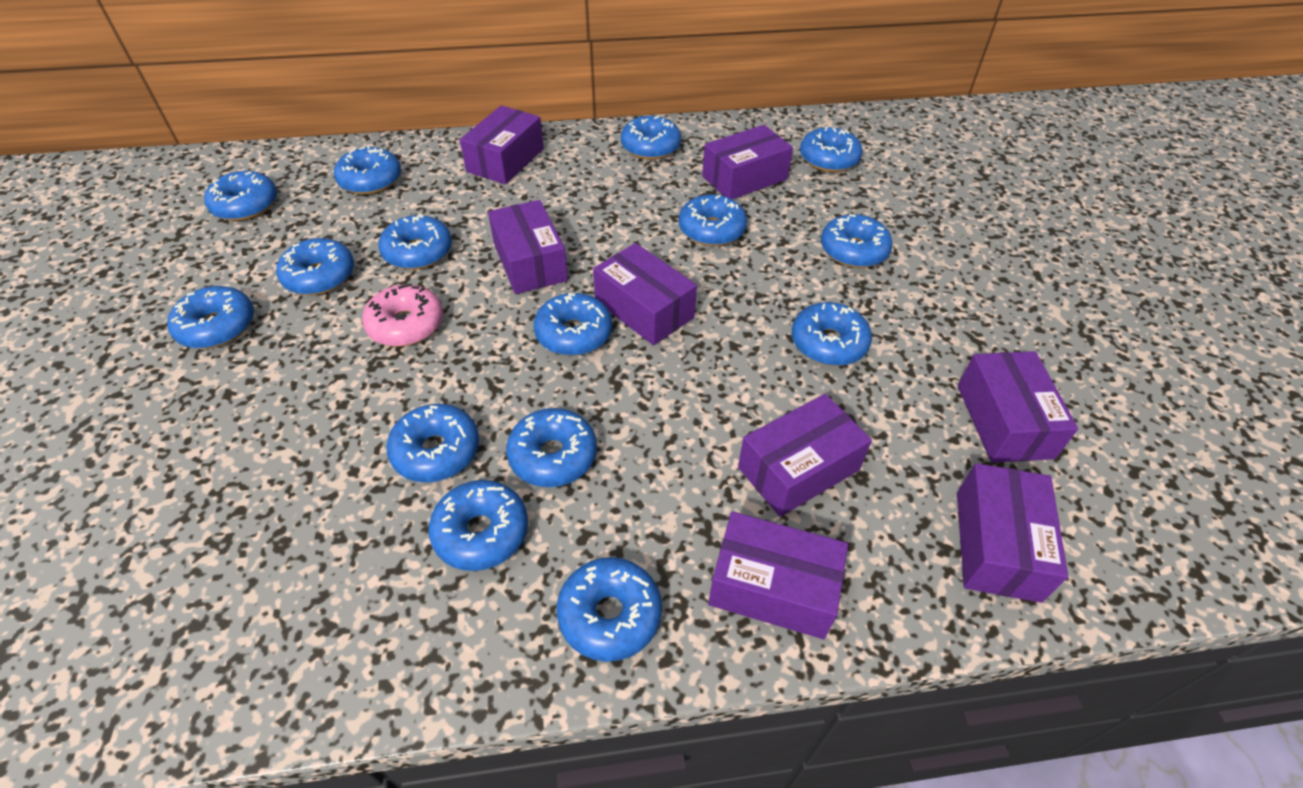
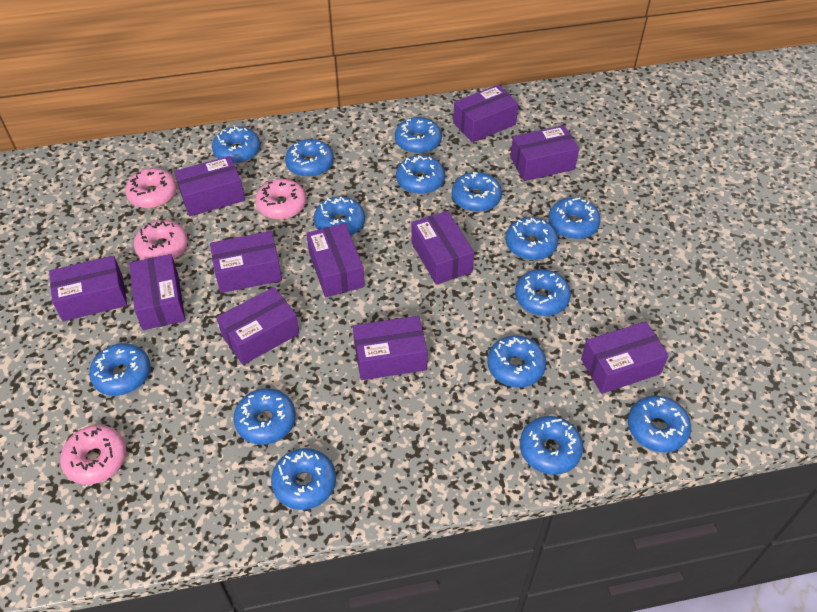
pink donut: 1 -> 4
purple box: 8 -> 11

